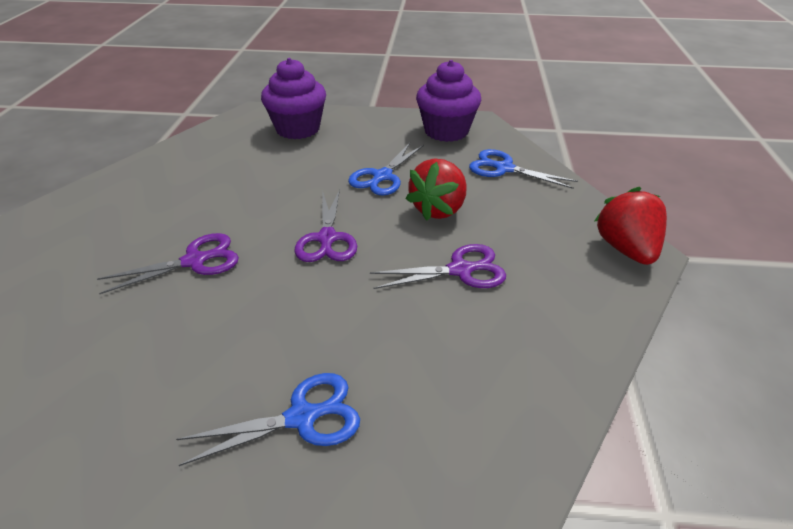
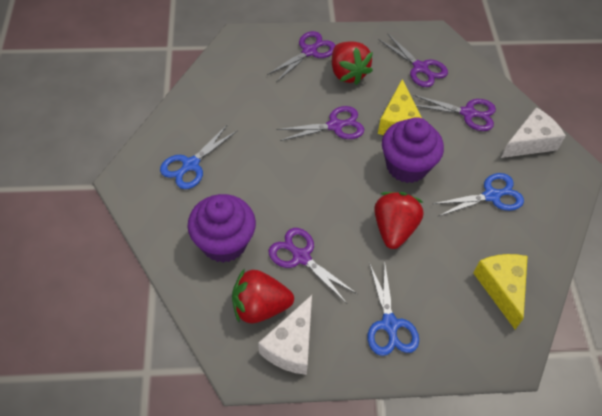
purple scissors: 3 -> 5
red strawberry: 2 -> 3
white cheese: 0 -> 2
yellow cheese: 0 -> 2

